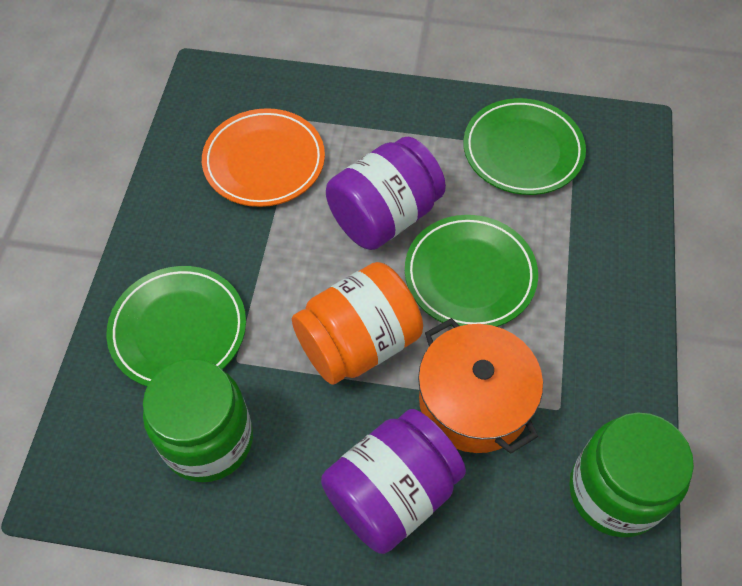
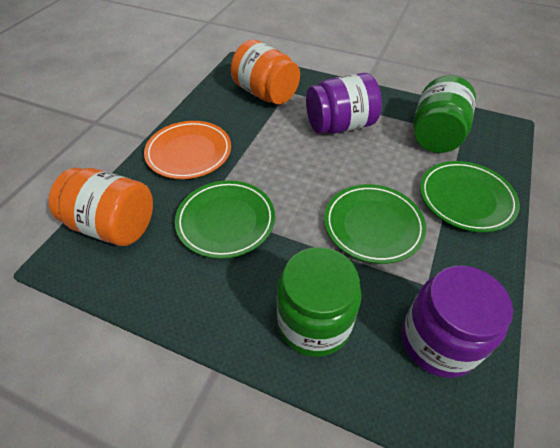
orange jar: 1 -> 2
orange pot: 1 -> 0

